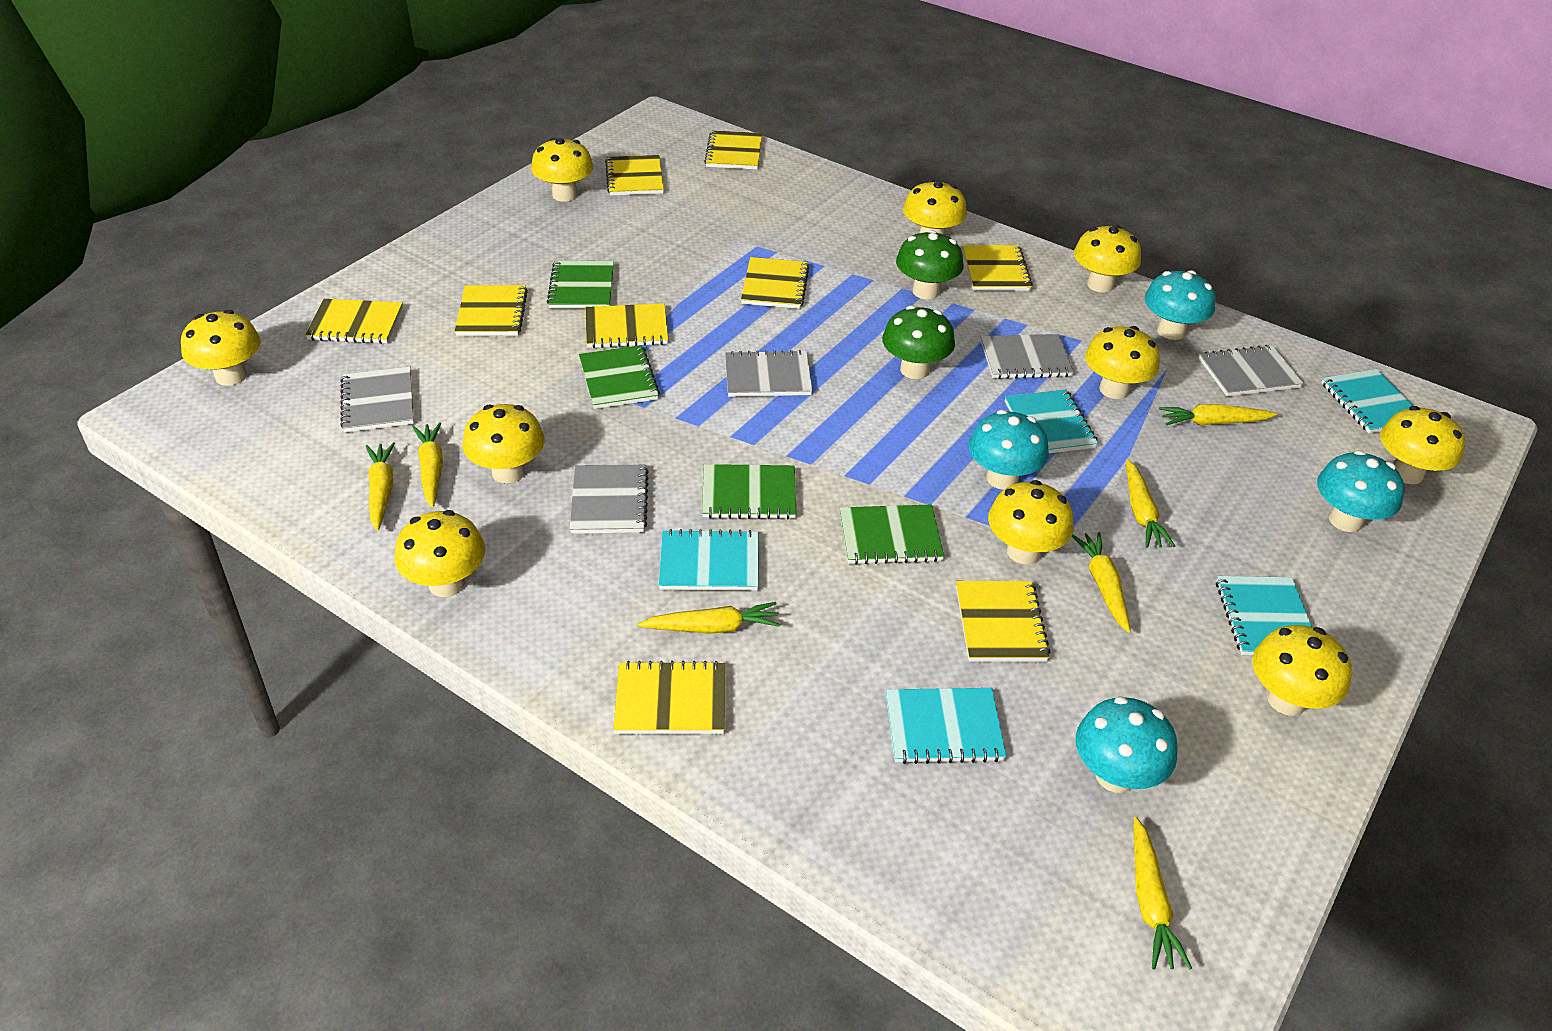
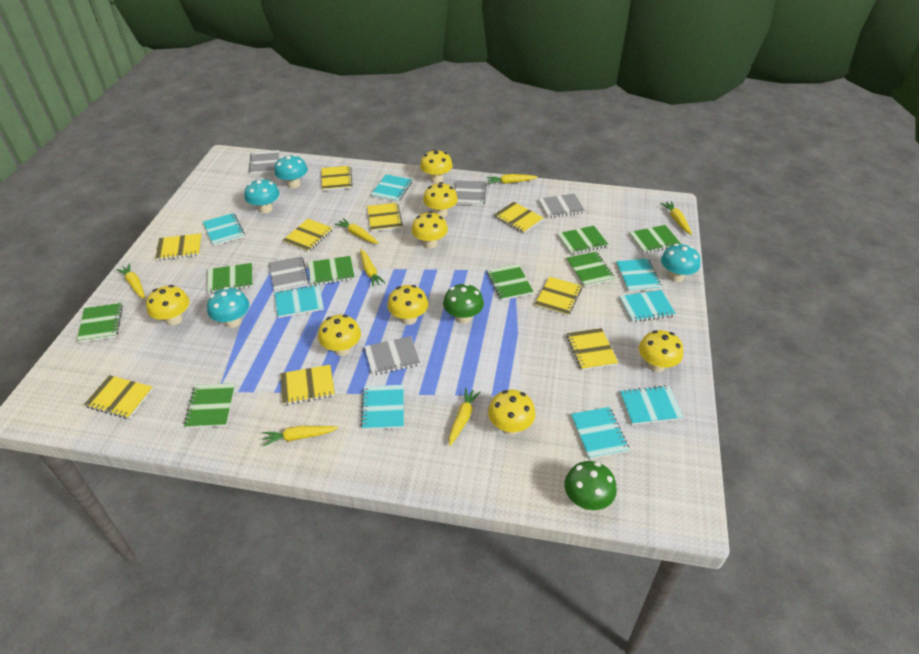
green notebook: 4 -> 8
turquoise notebook: 5 -> 8
yellow mushroom: 10 -> 8

